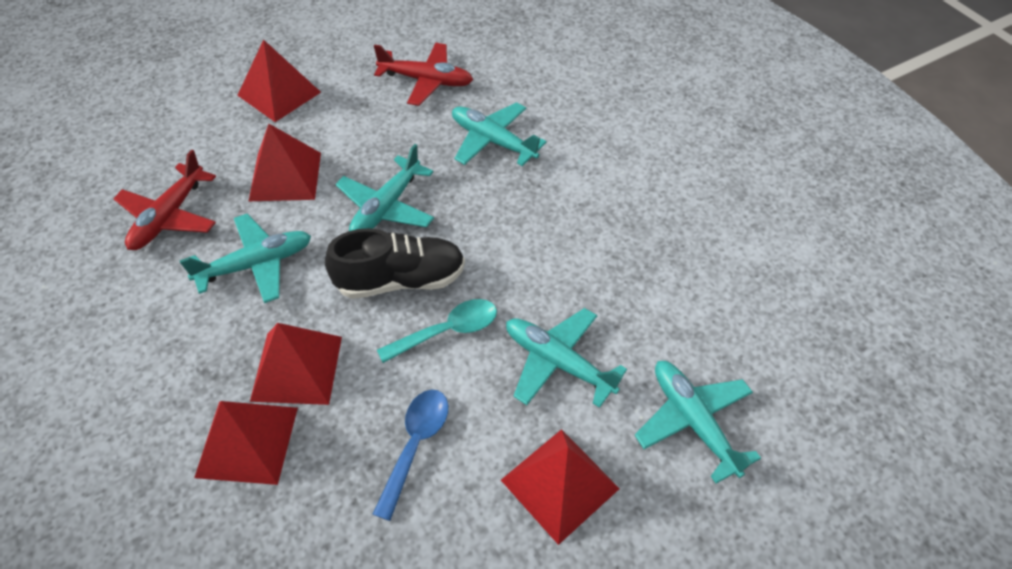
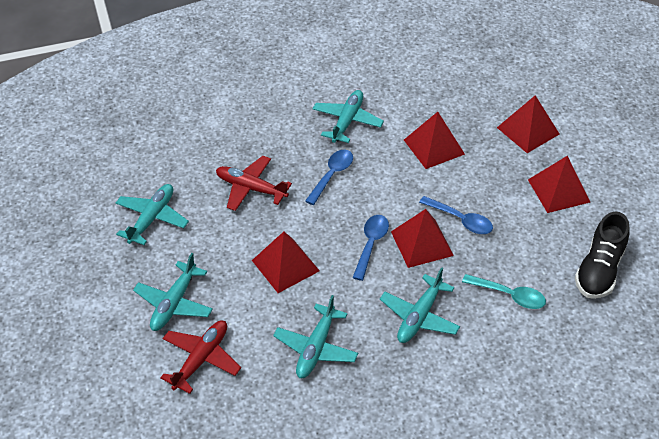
blue spoon: 1 -> 3

